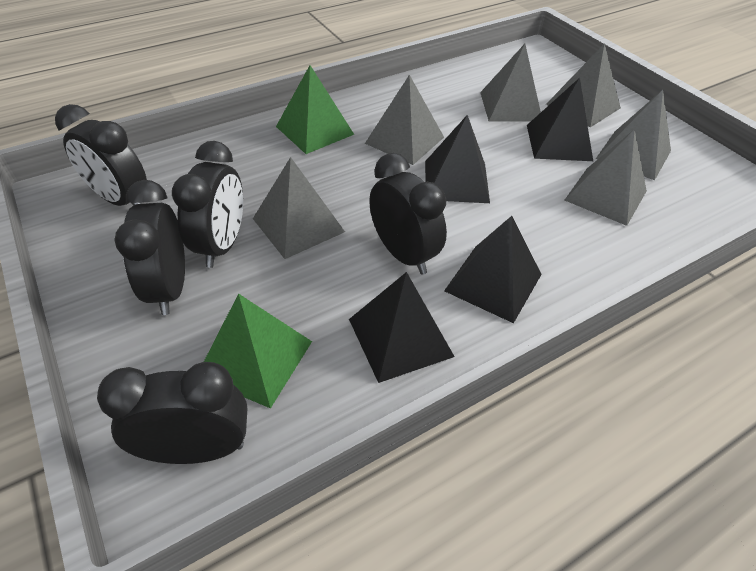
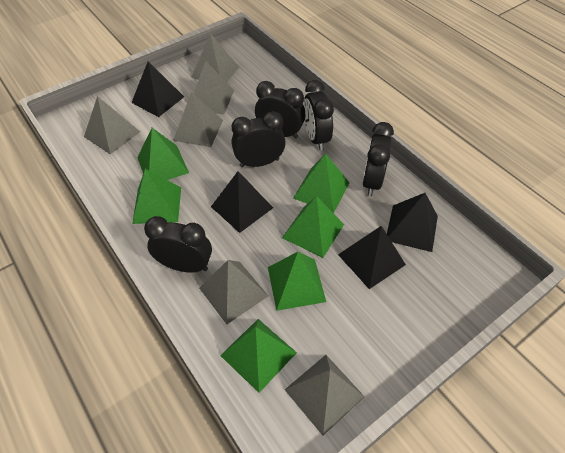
green pyramid: 2 -> 6

